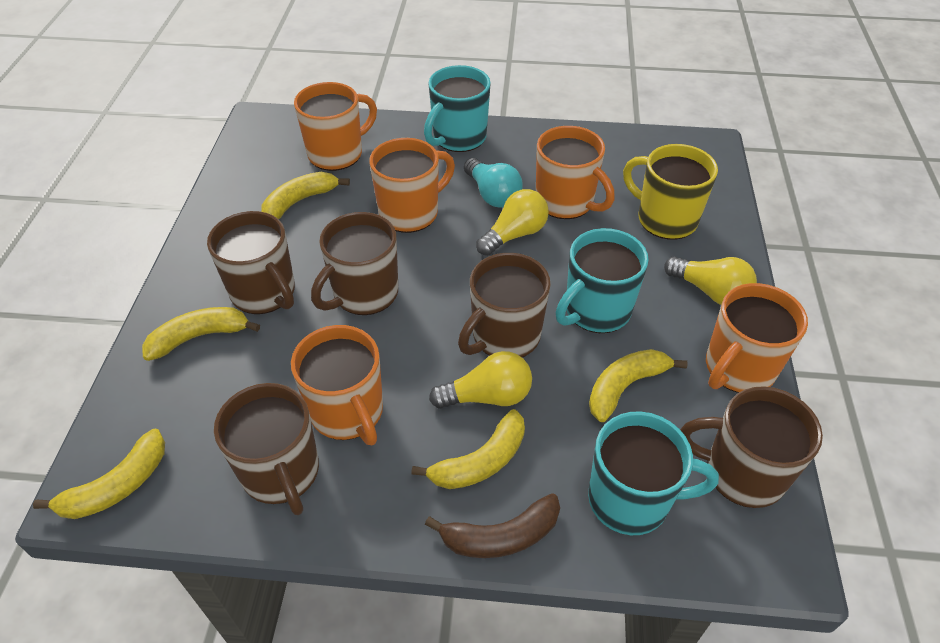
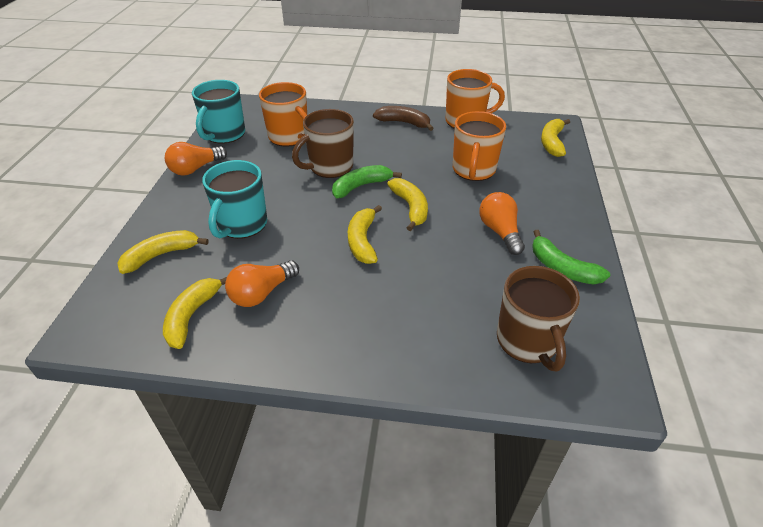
brown mug: 5 -> 2
green banana: 0 -> 2
orange light bulb: 0 -> 3
orange mug: 5 -> 3
turquoise light bulb: 1 -> 0
turquoise mug: 3 -> 2
yellow light bulb: 3 -> 0
yellow mug: 1 -> 0

